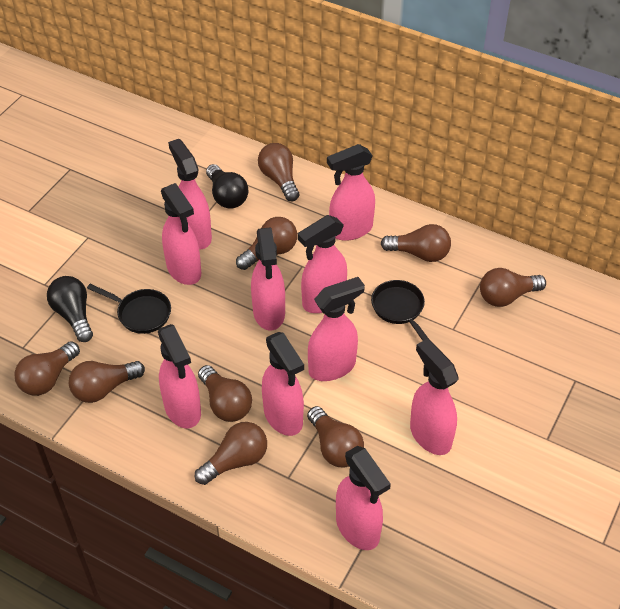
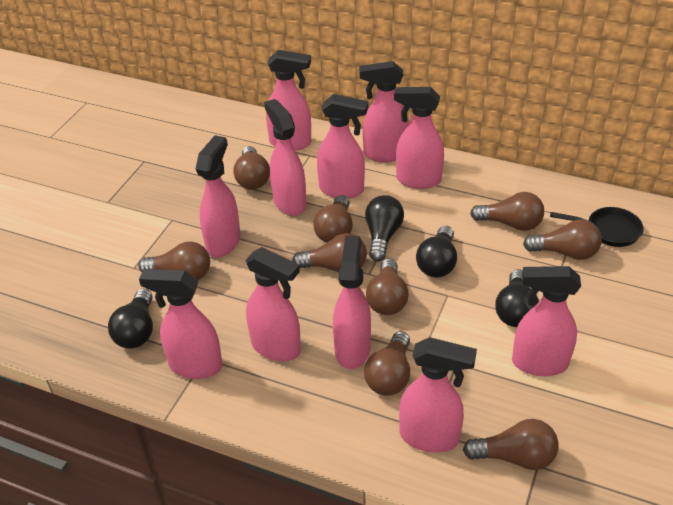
black light bulb: 2 -> 4
black pan: 2 -> 1
pink spray bottle: 10 -> 11

